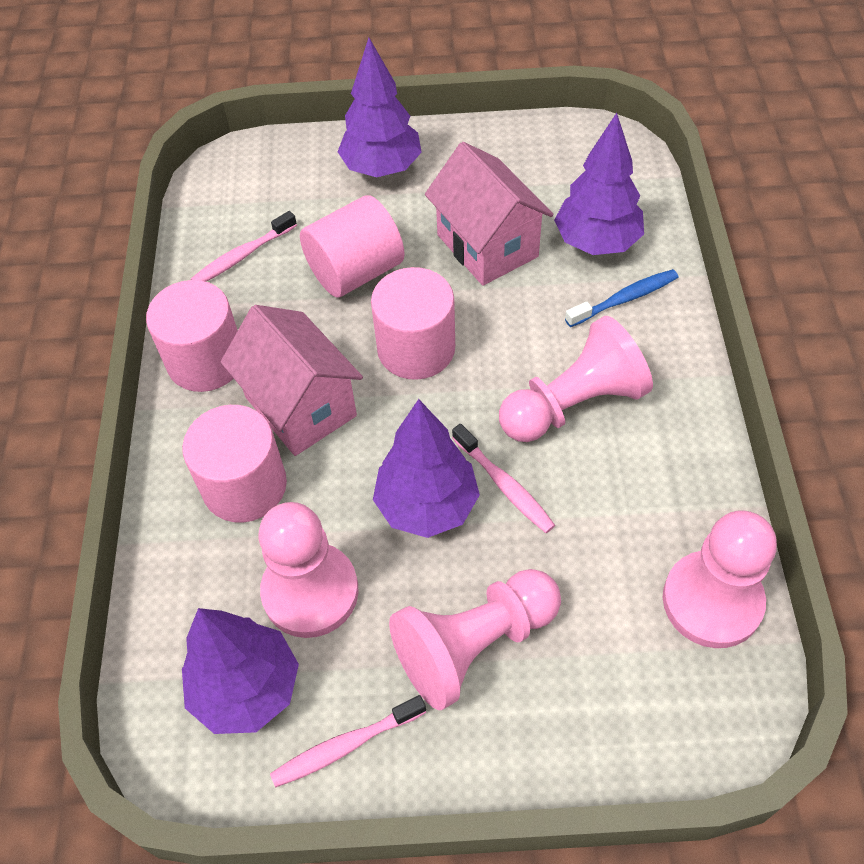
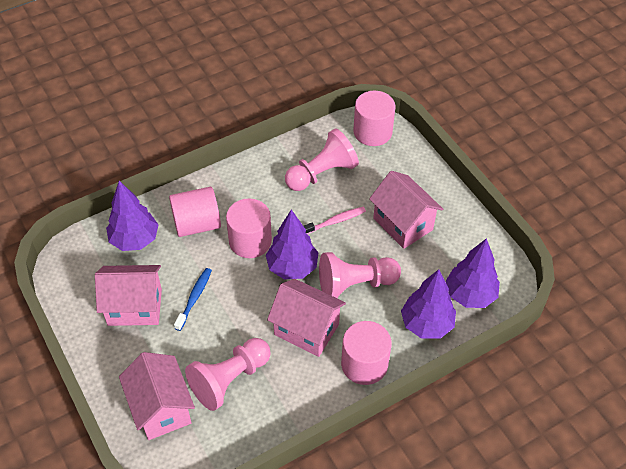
pink house: 2 -> 4
pink pawn: 4 -> 3
pink toothbrush: 3 -> 1

